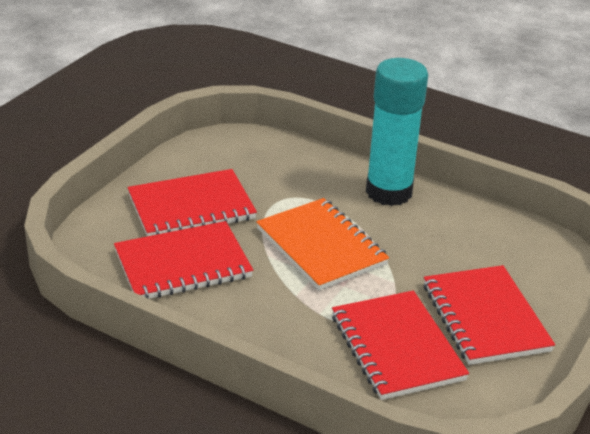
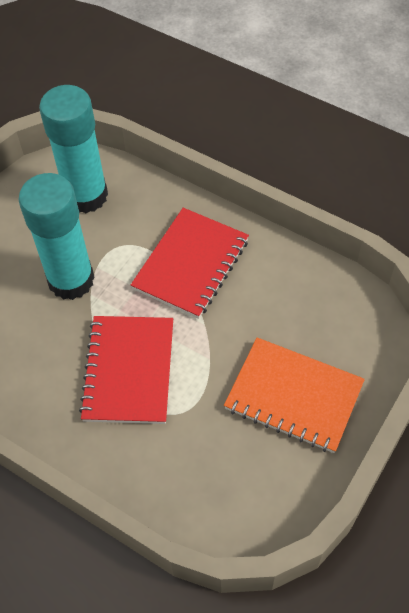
red notebook: 4 -> 2
turquoise glue stick: 1 -> 2

